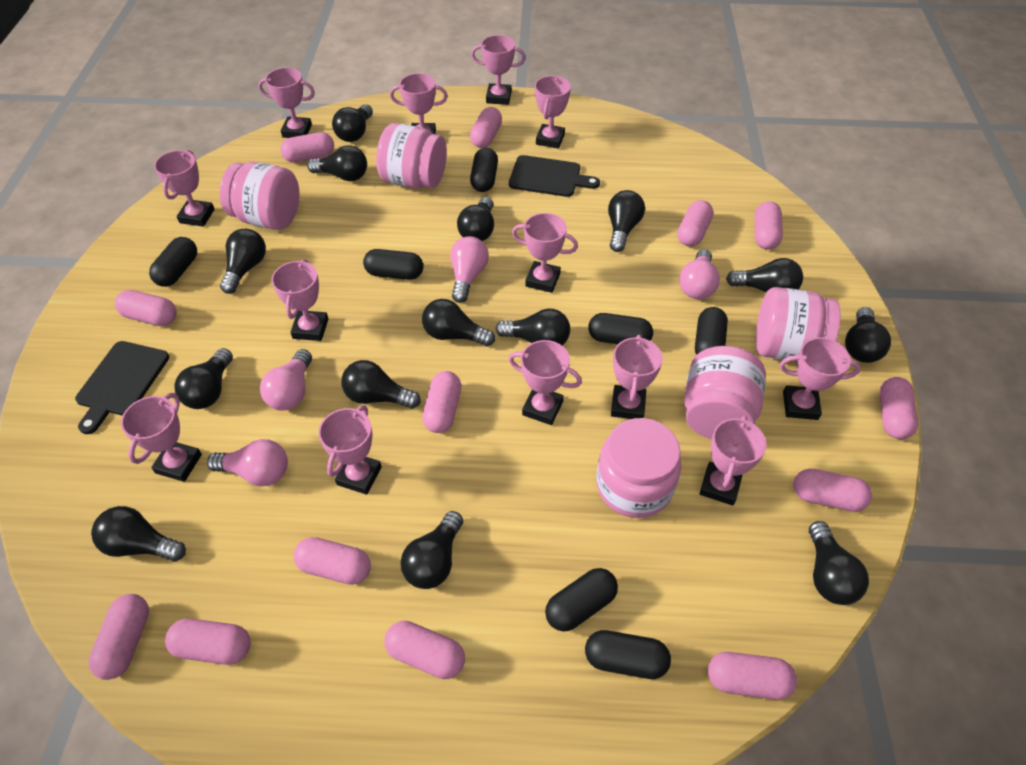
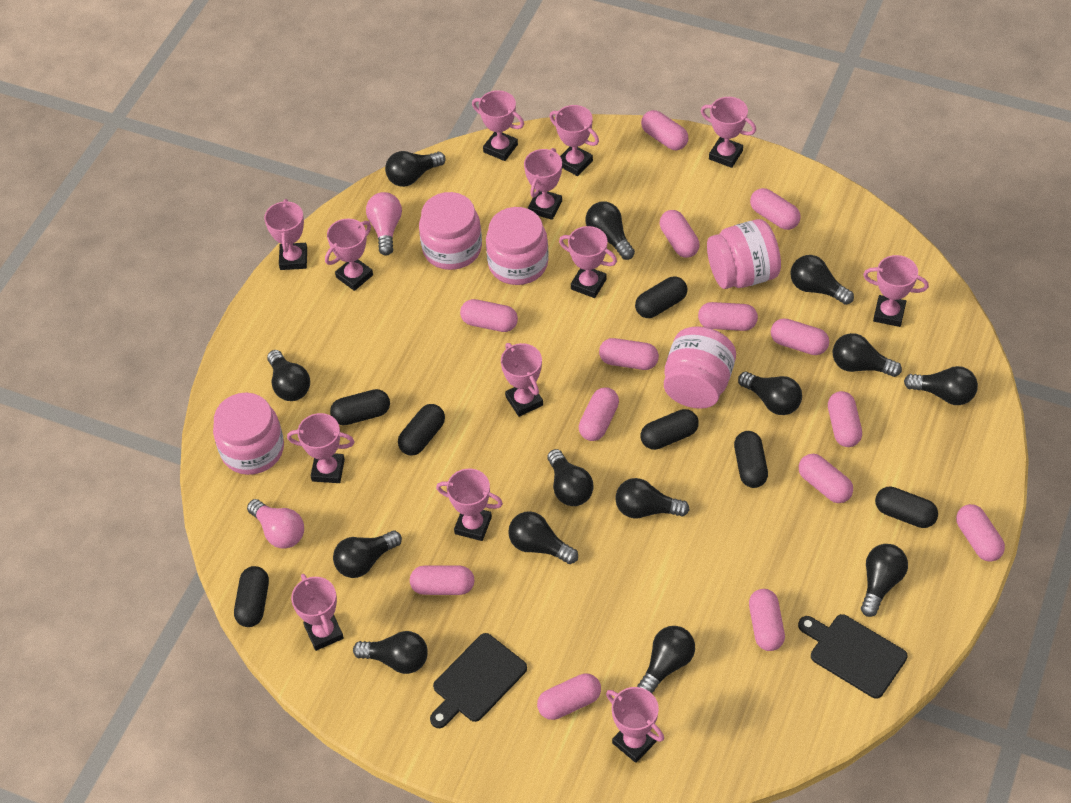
pink capsule: 13 -> 14
pink light bulb: 4 -> 2

